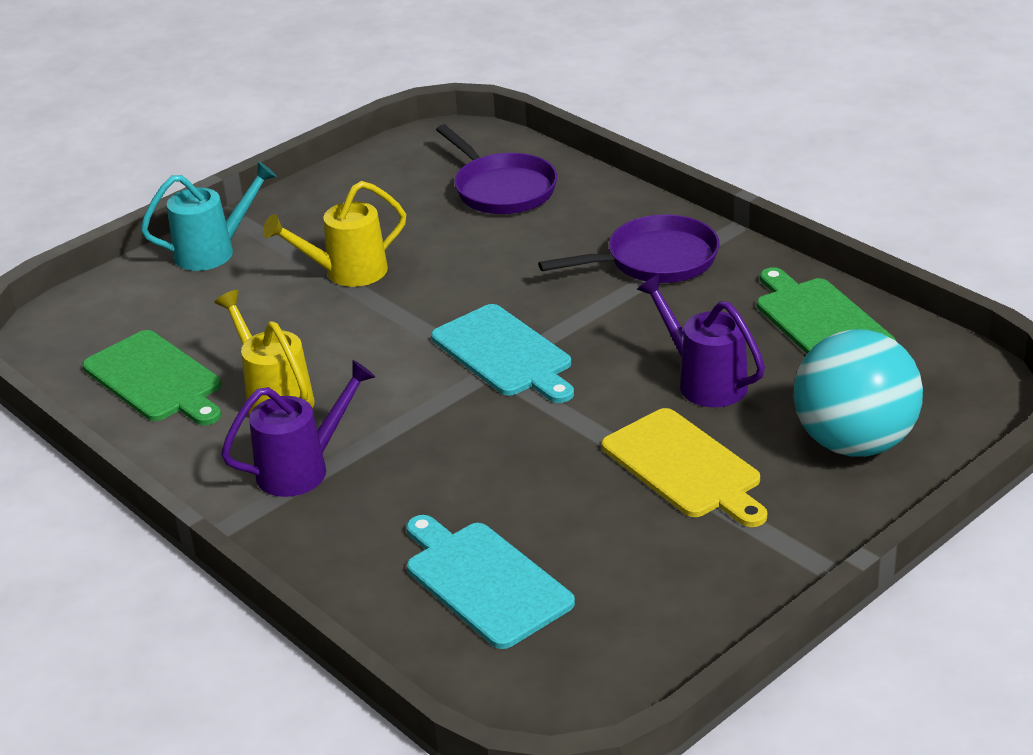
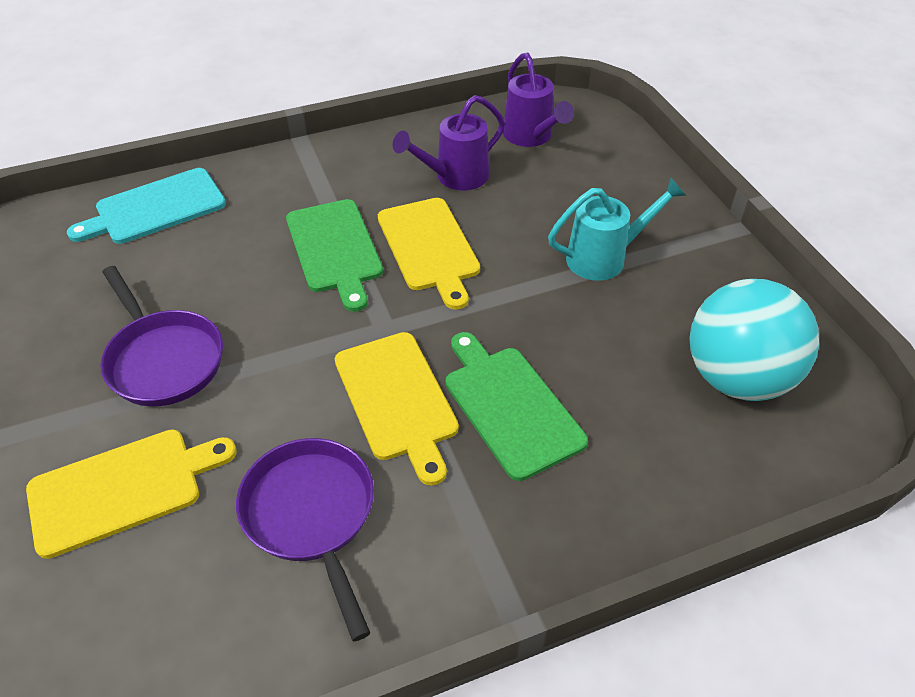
turquoise cutting board: 2 -> 1
yellow cutting board: 1 -> 3
yellow watering can: 2 -> 0

